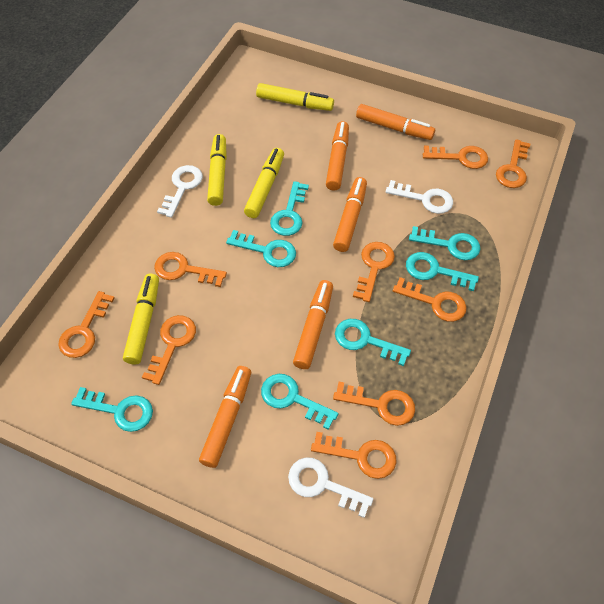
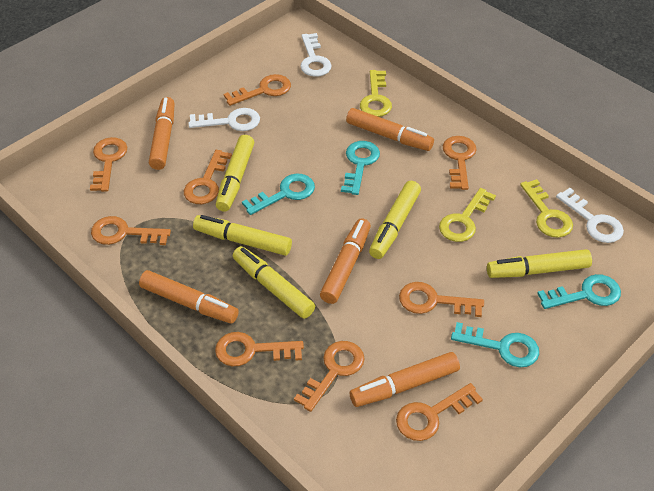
turquoise key: 7 -> 4
yellow key: 0 -> 3
yellow marker: 4 -> 5

